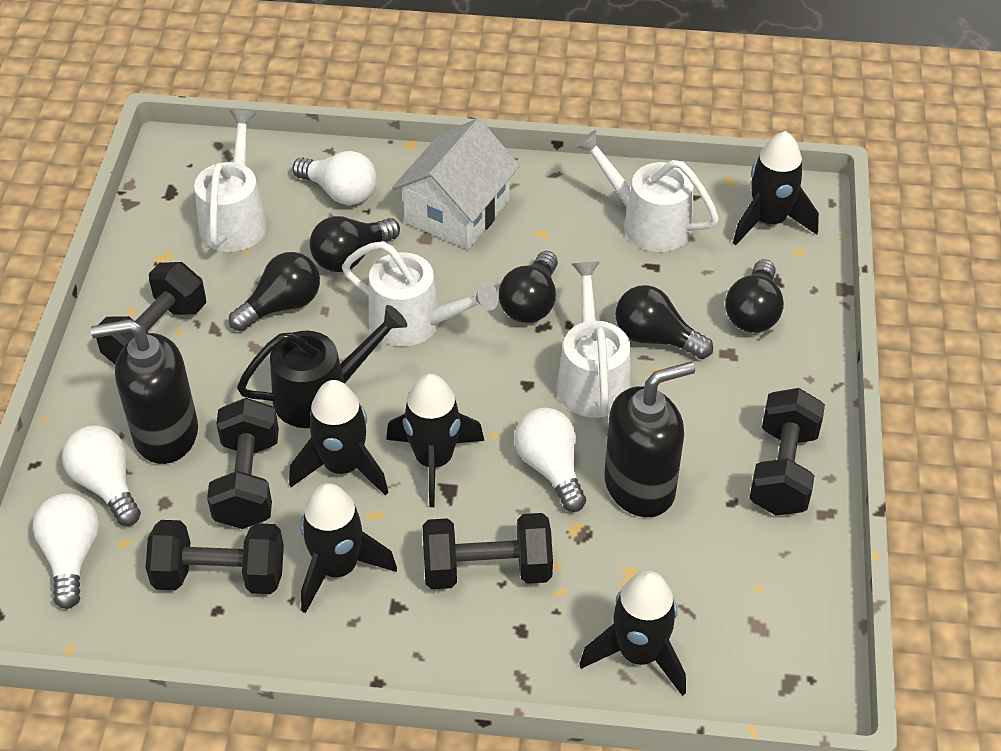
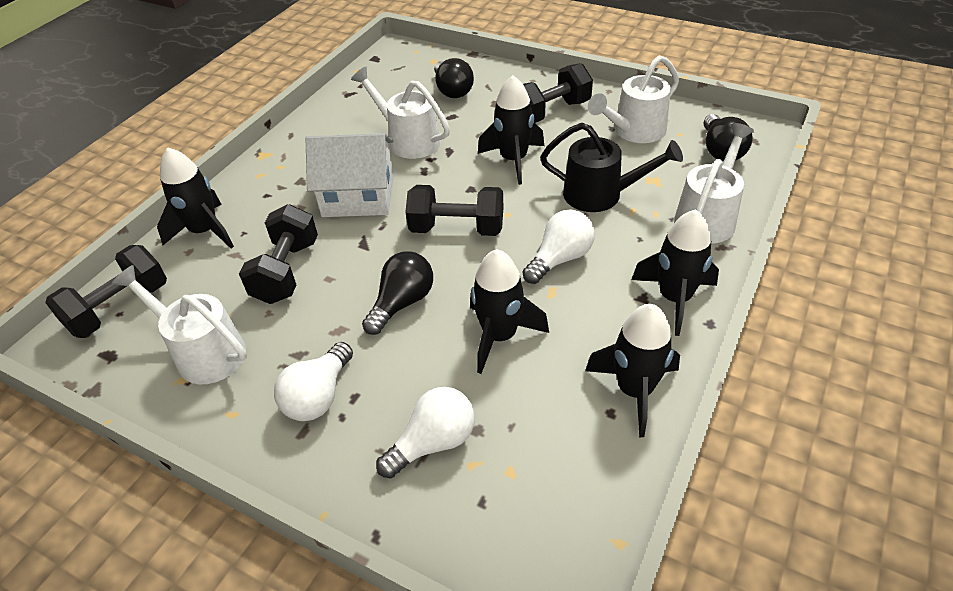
black dumbbell: 5 -> 4
black light bulb: 5 -> 3
black soap dispenser: 2 -> 0
white light bulb: 4 -> 3

